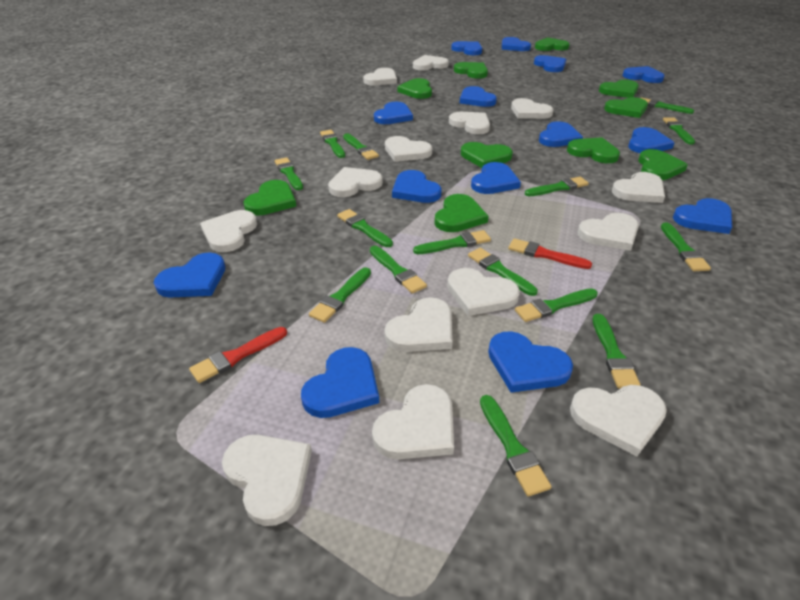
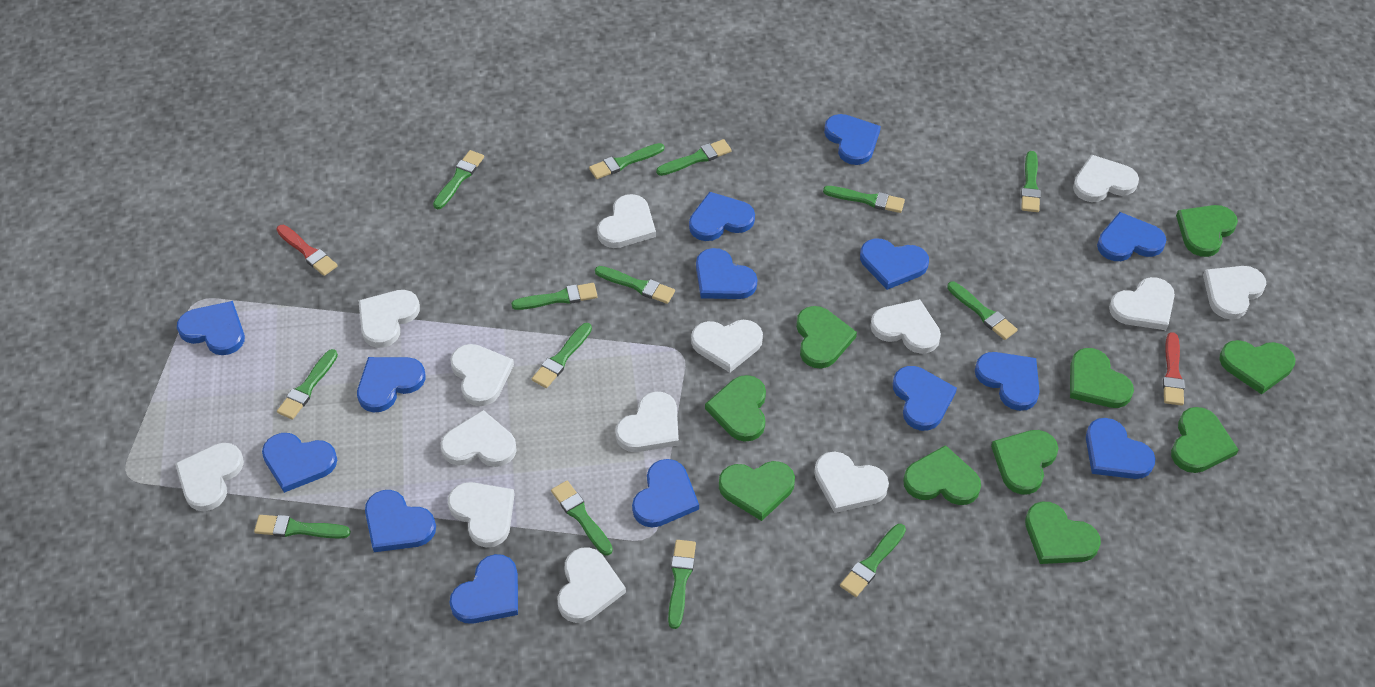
green brush: 15 -> 14

